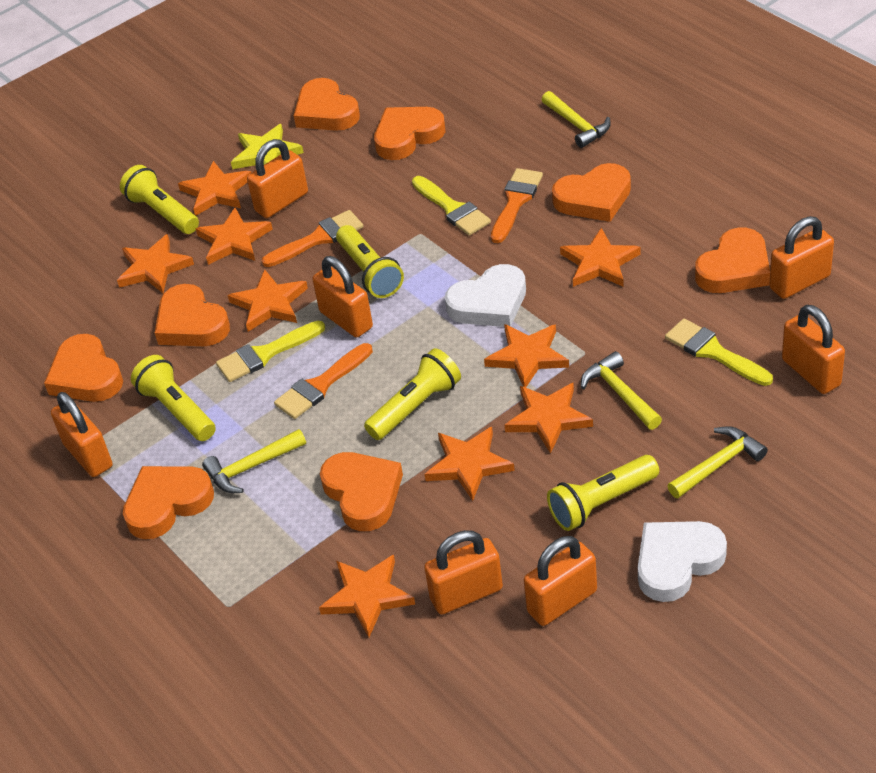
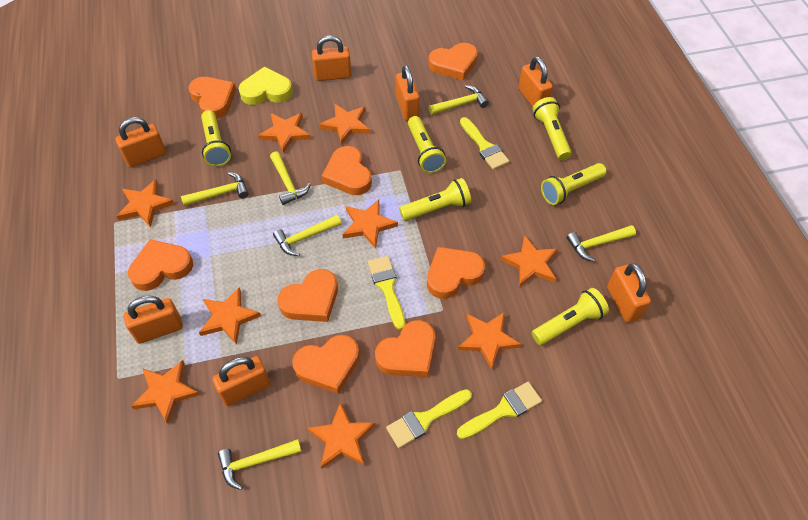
orange brush: 3 -> 0
white heart: 2 -> 0
yellow brush: 3 -> 4
yellow flashlight: 5 -> 6
yellow hammer: 4 -> 6
yellow heart: 0 -> 1
yellow star: 1 -> 0

